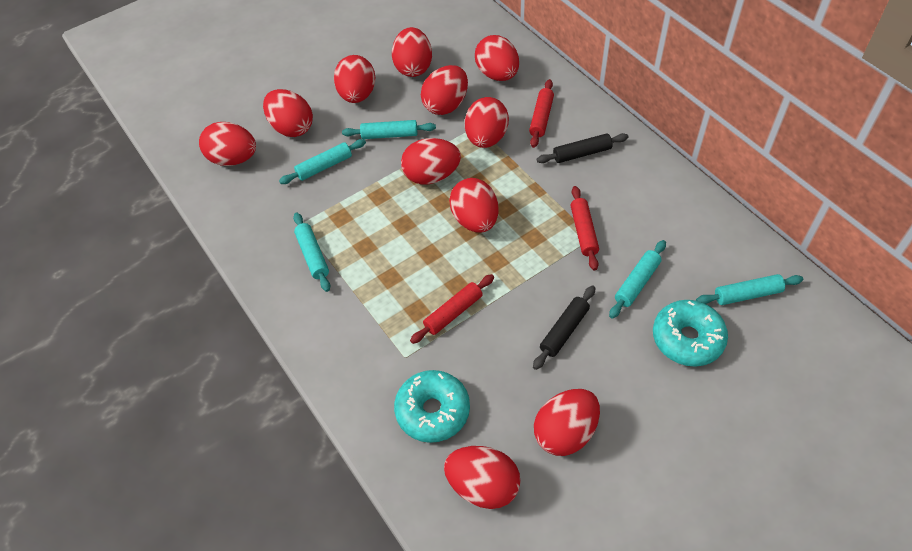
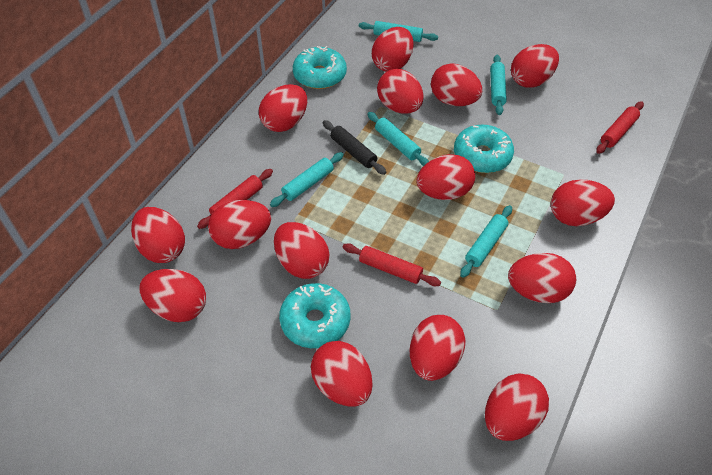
black rolling pin: 2 -> 1
red egg: 11 -> 15
turquoise donut: 2 -> 3

